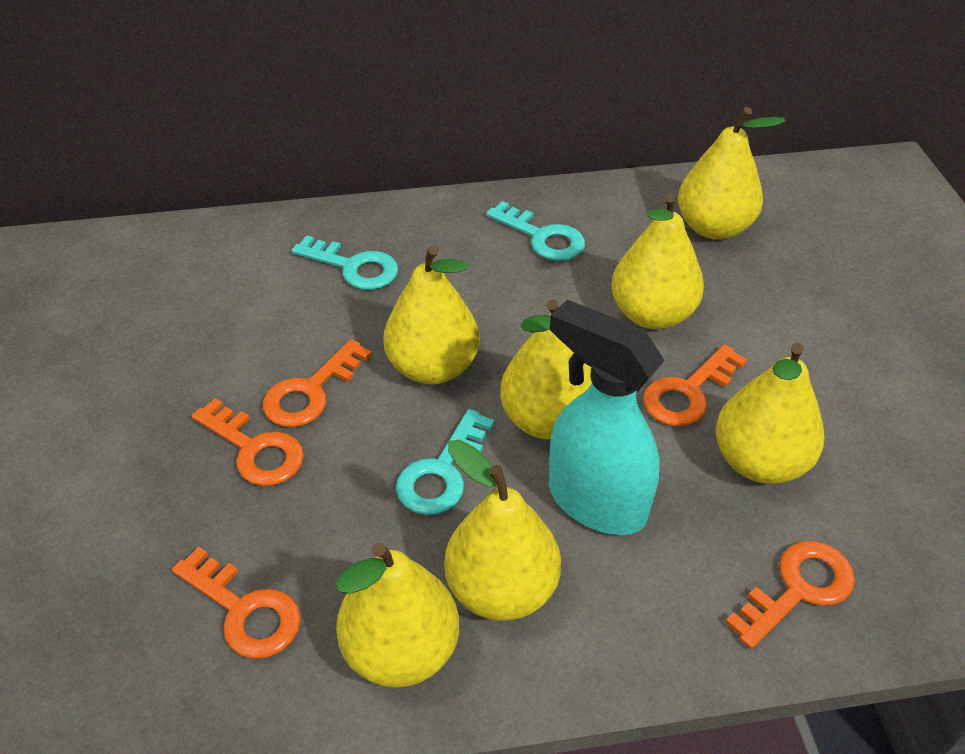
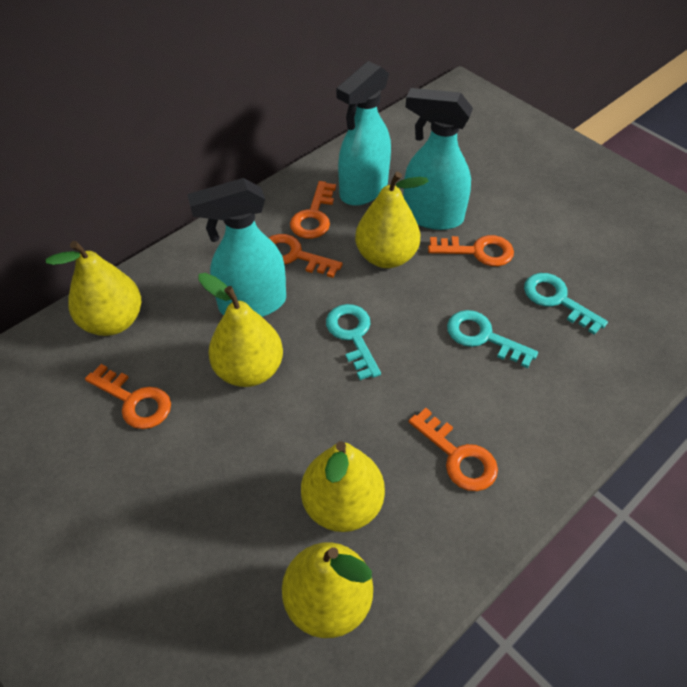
turquoise spray bottle: 1 -> 3
yellow pear: 7 -> 5

